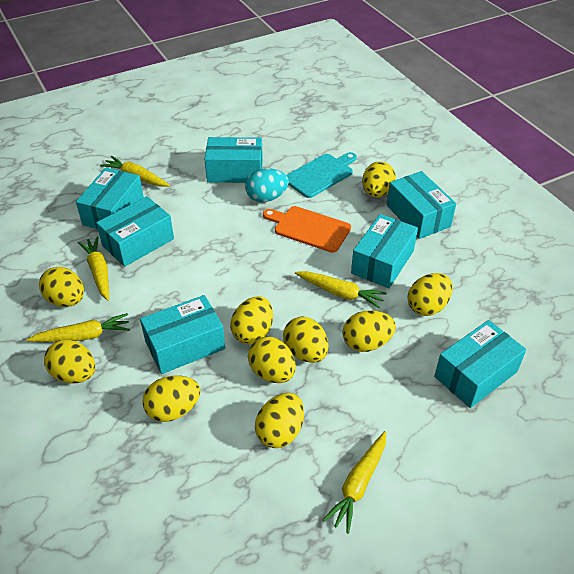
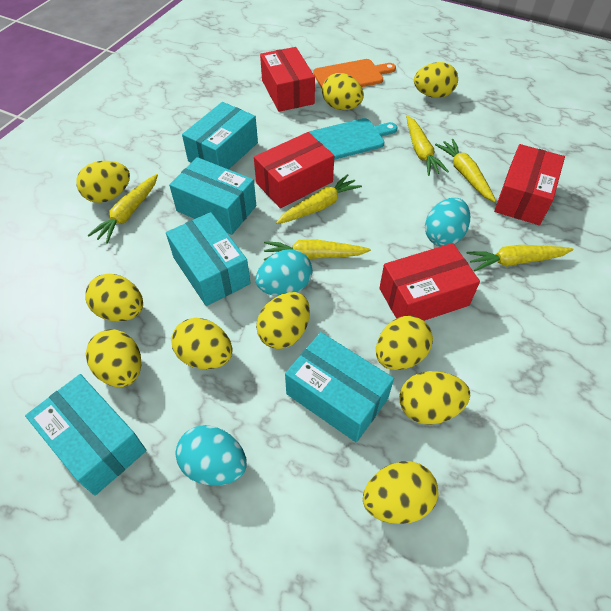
red box: 0 -> 4
turquoise box: 7 -> 5
turquoise egg: 1 -> 3
yellow carrot: 5 -> 6

